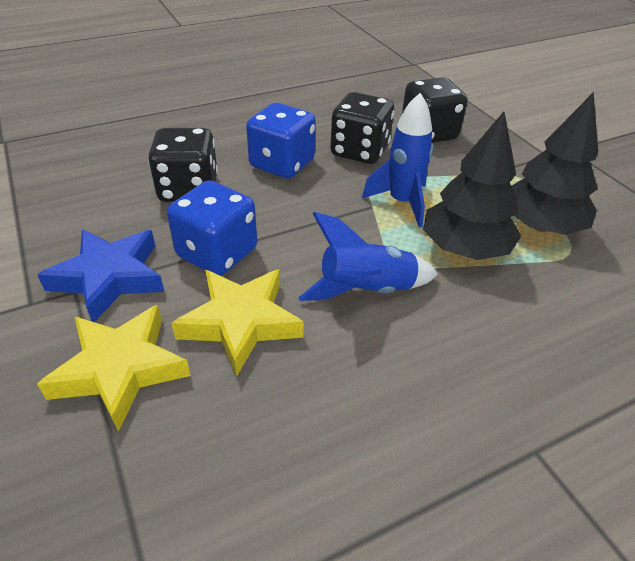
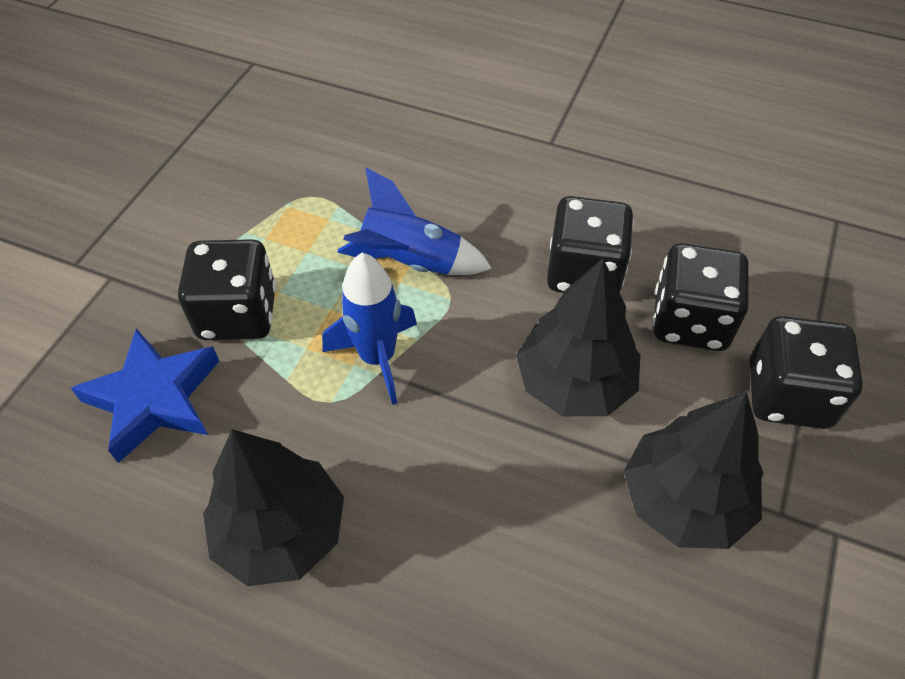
black dice: 3 -> 4
black tree: 2 -> 3
blue dice: 2 -> 0
yellow star: 2 -> 0

